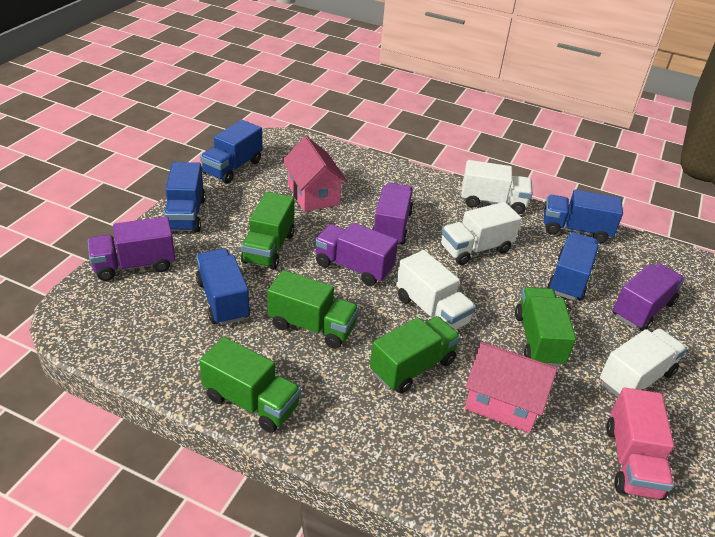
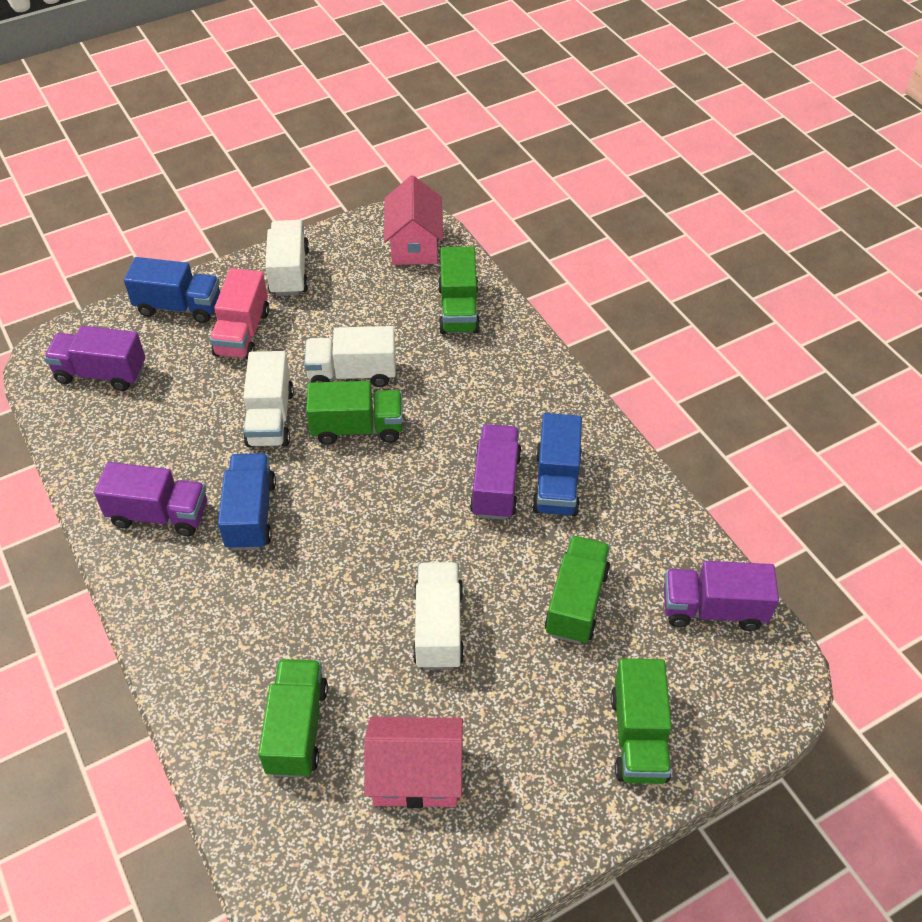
blue truck: 5 -> 3

